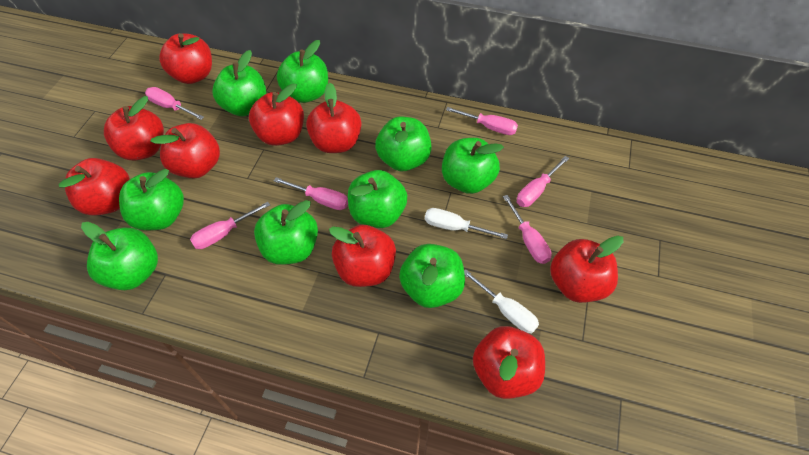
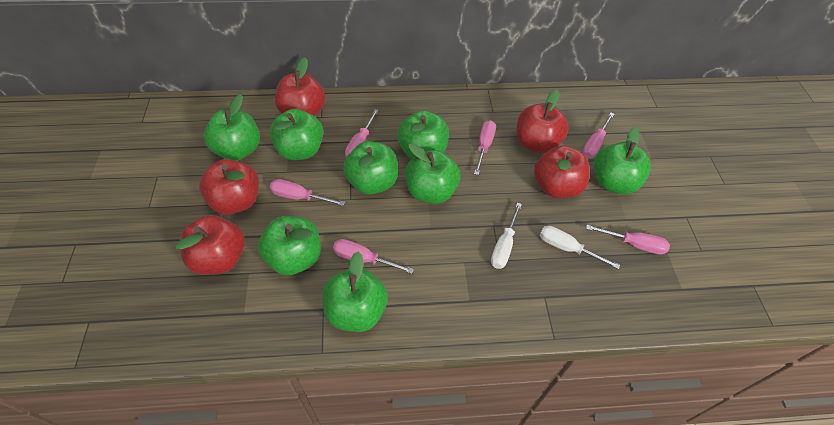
green apple: 9 -> 8
red apple: 9 -> 5

